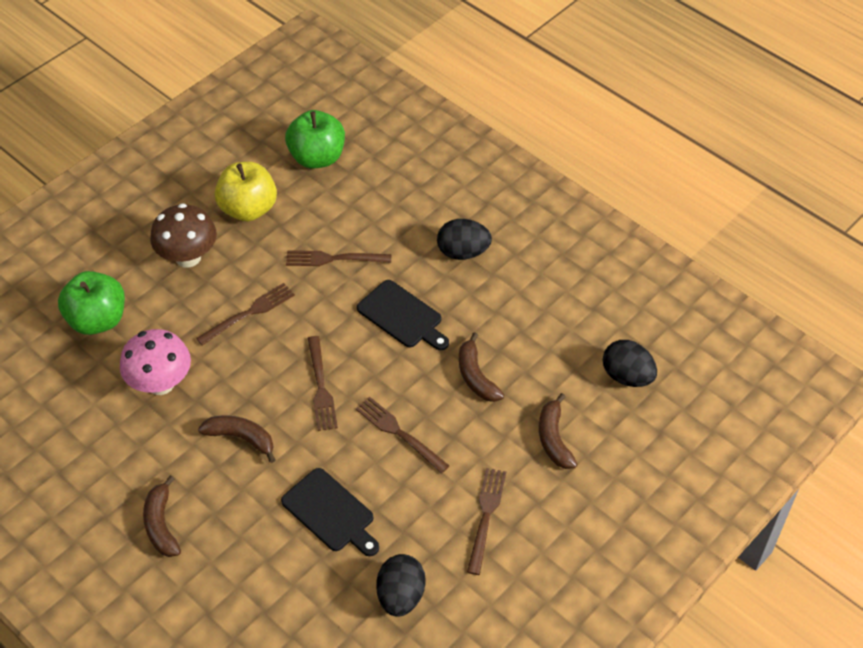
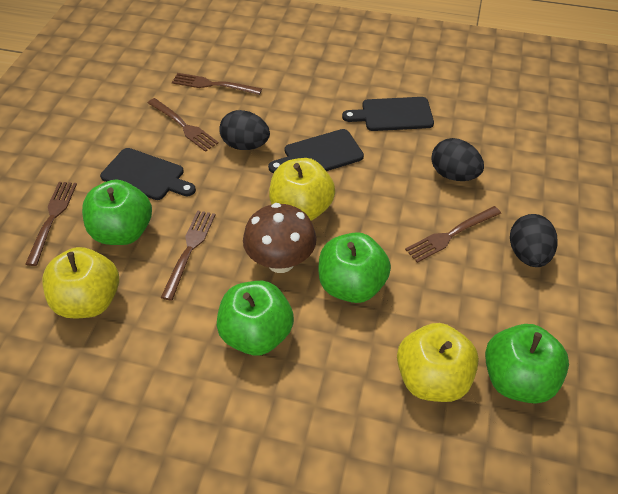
black cutting board: 2 -> 3
brown banana: 4 -> 0
green apple: 2 -> 4
pink mushroom: 1 -> 0
yellow apple: 1 -> 3

